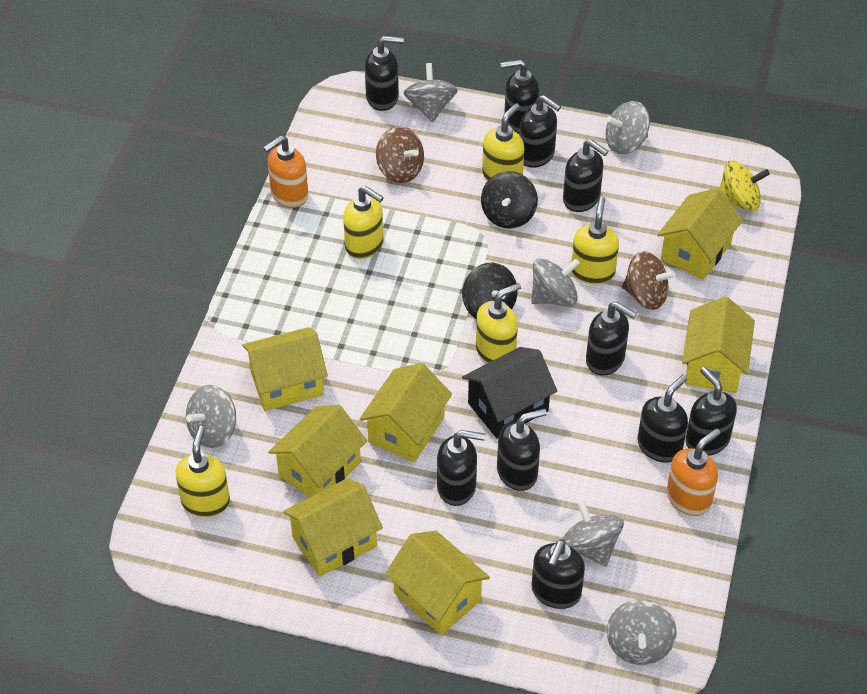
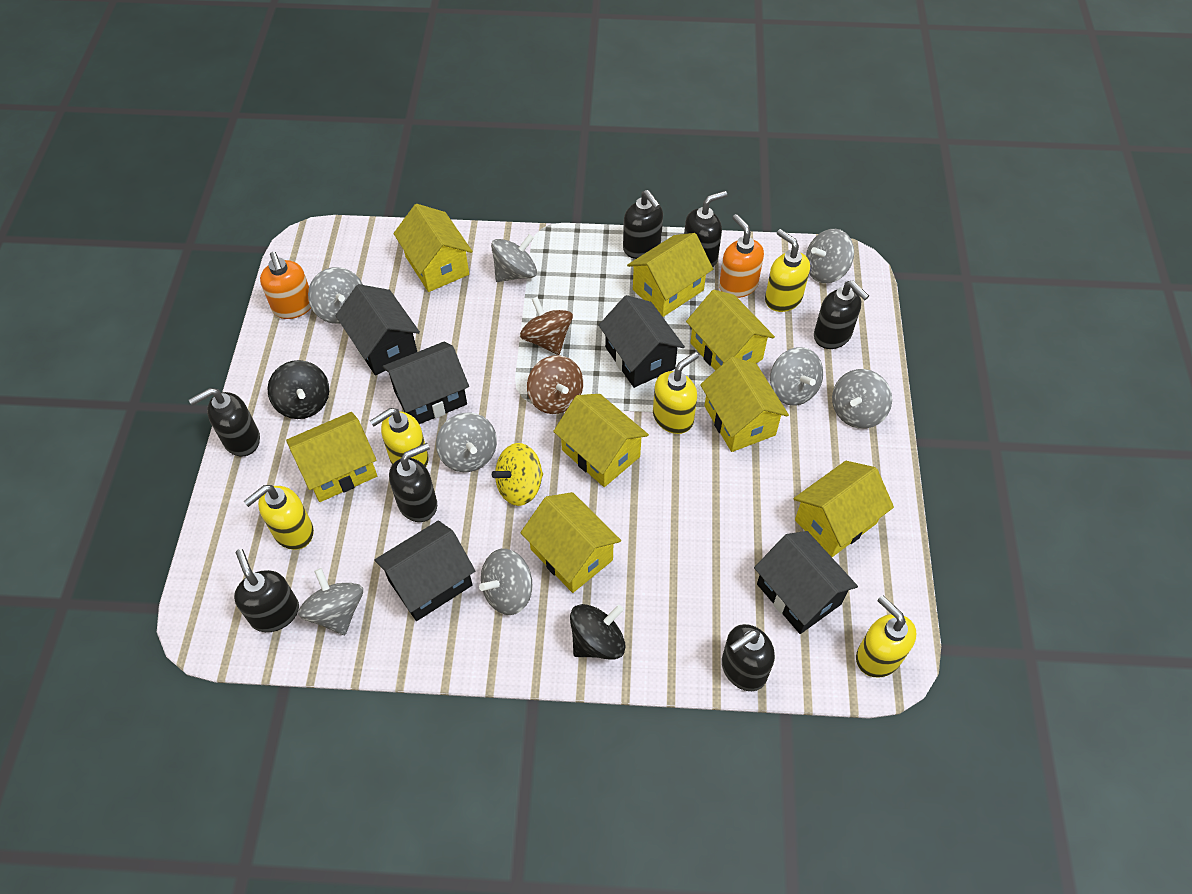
black house: 1 -> 5
black soap dispenser: 10 -> 7
grey spinning top: 6 -> 8
yellow house: 7 -> 8

